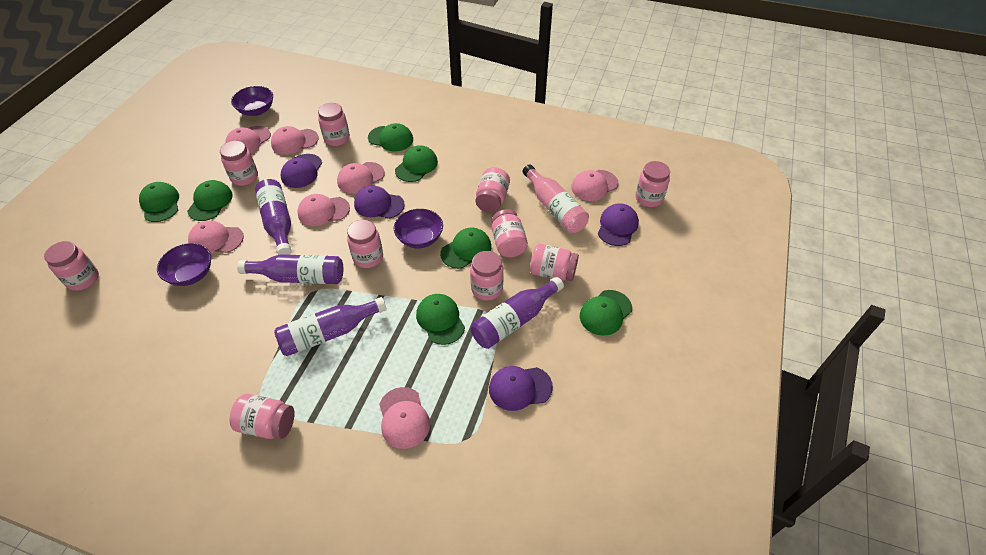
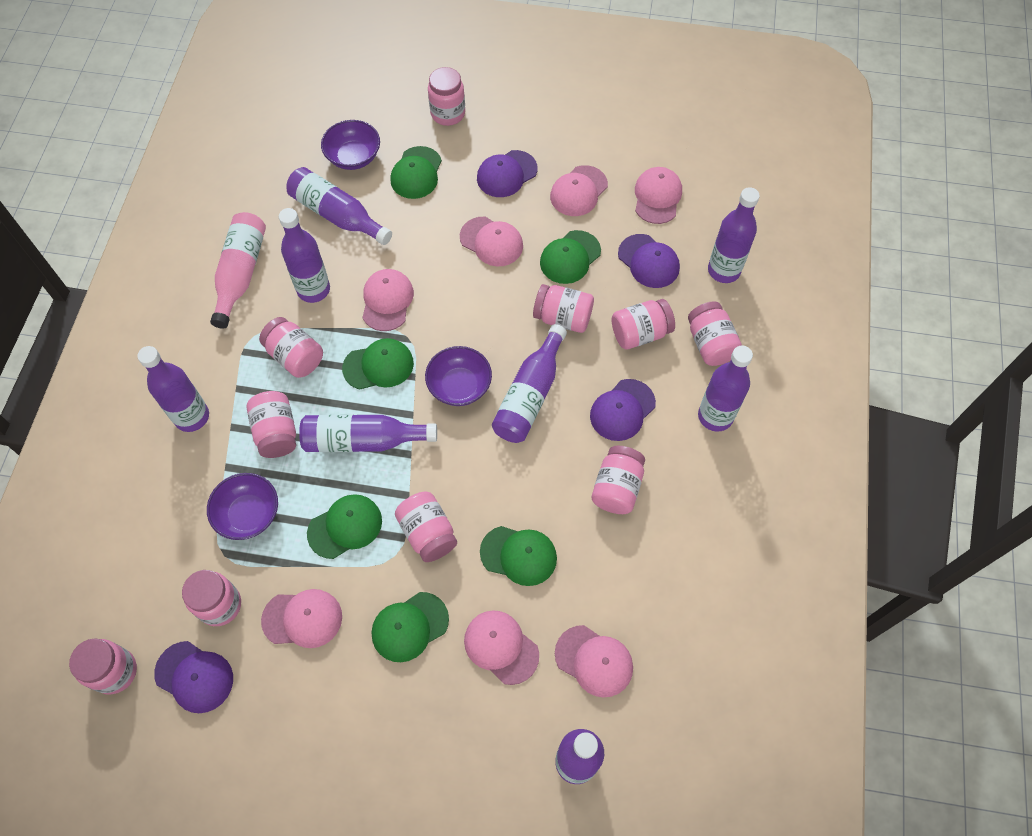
green cap: 7 -> 6
purple bottle: 4 -> 8

